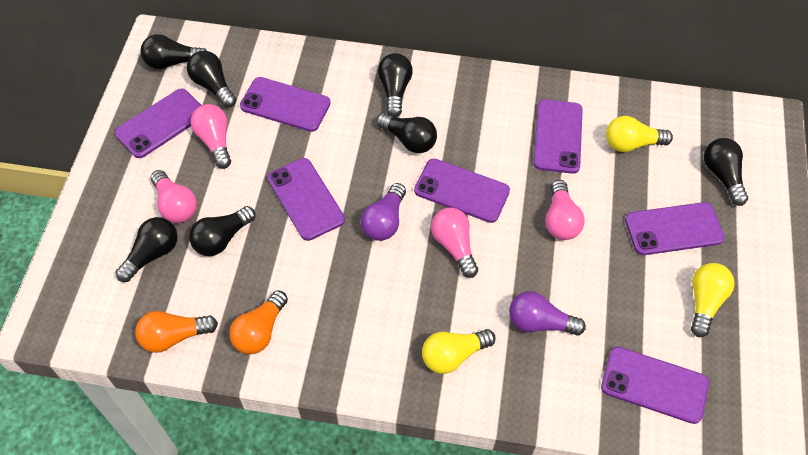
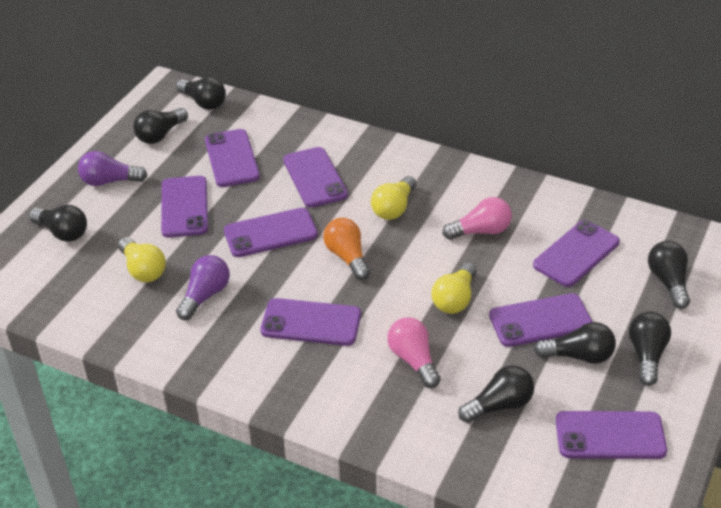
orange light bulb: 2 -> 1
pink light bulb: 4 -> 2
purple phone: 7 -> 8

